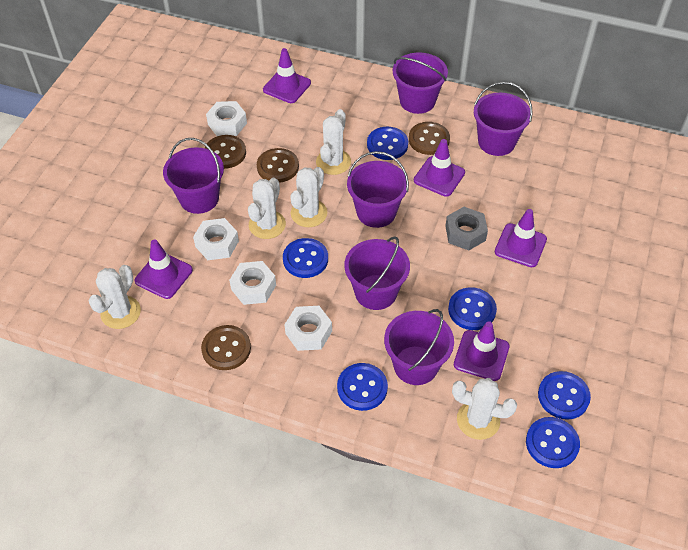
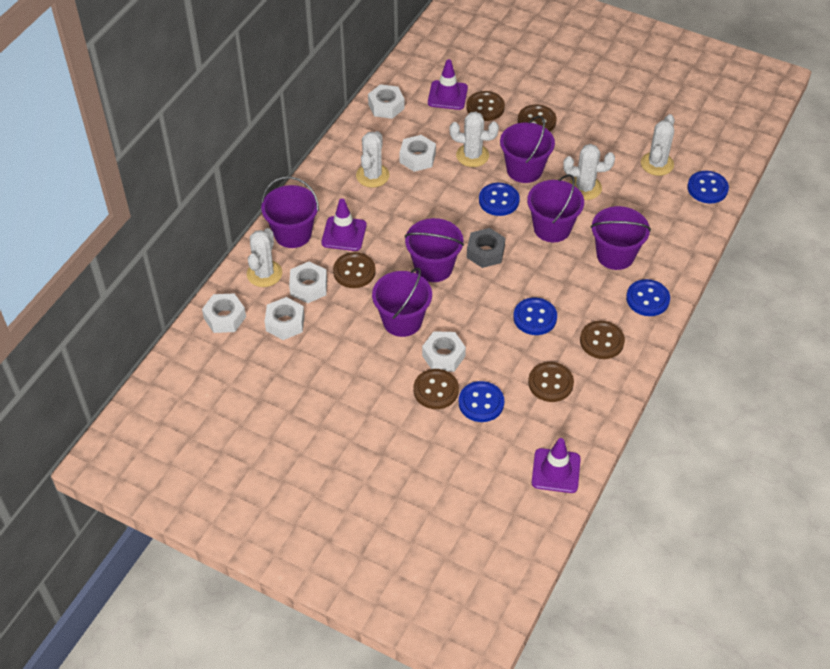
blue button: 6 -> 5
brown button: 4 -> 6
purple traffic cone: 5 -> 3
white nut: 4 -> 6

